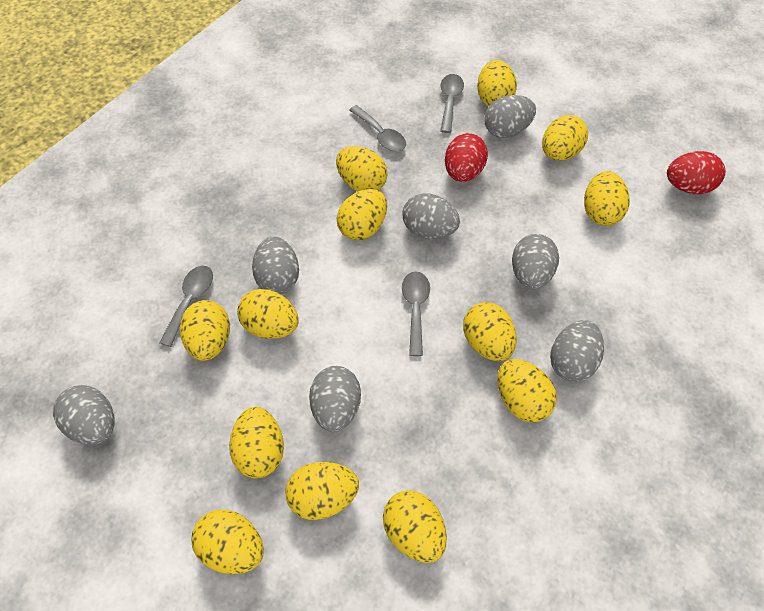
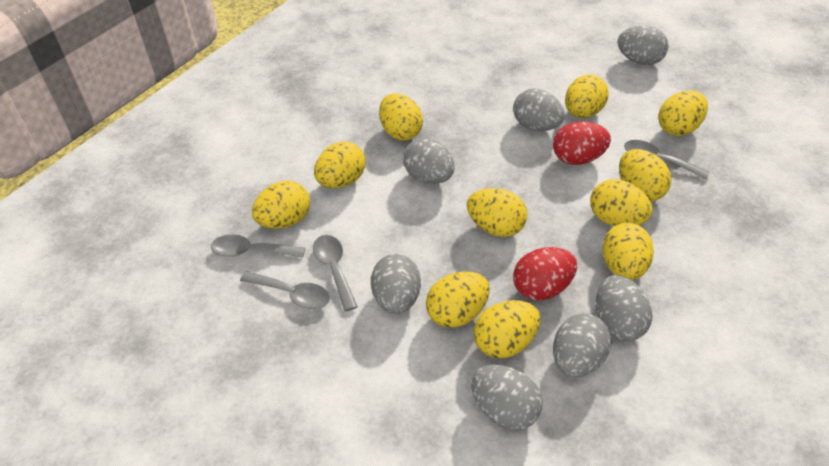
yellow egg: 13 -> 11

